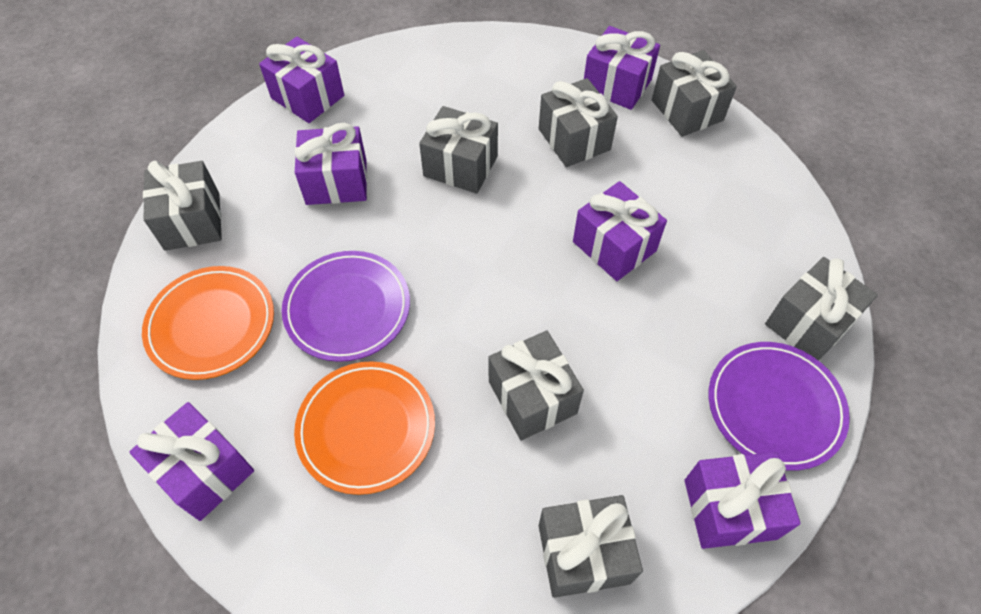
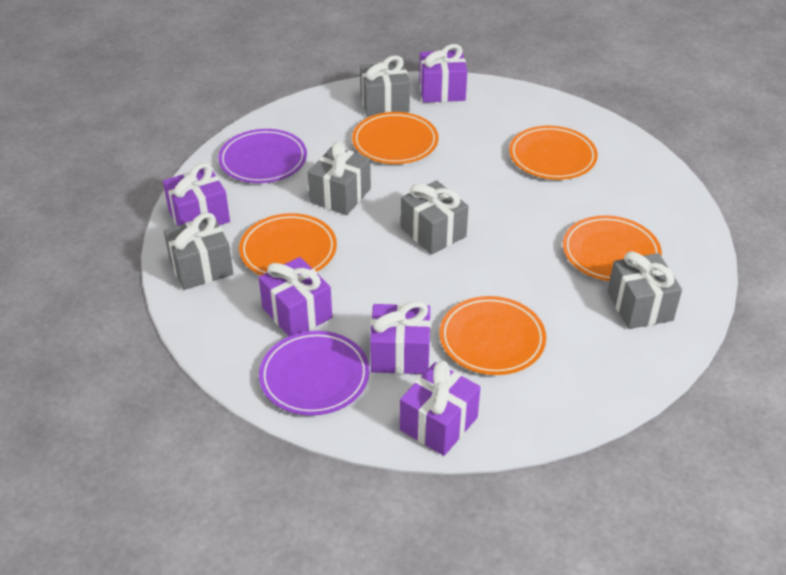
grey gift: 7 -> 5
orange plate: 2 -> 5
purple gift: 6 -> 5

